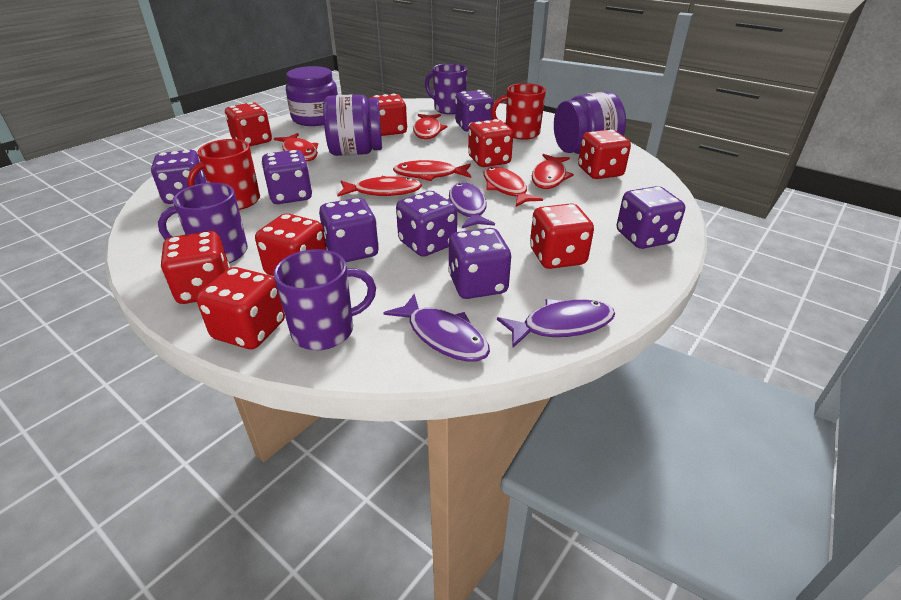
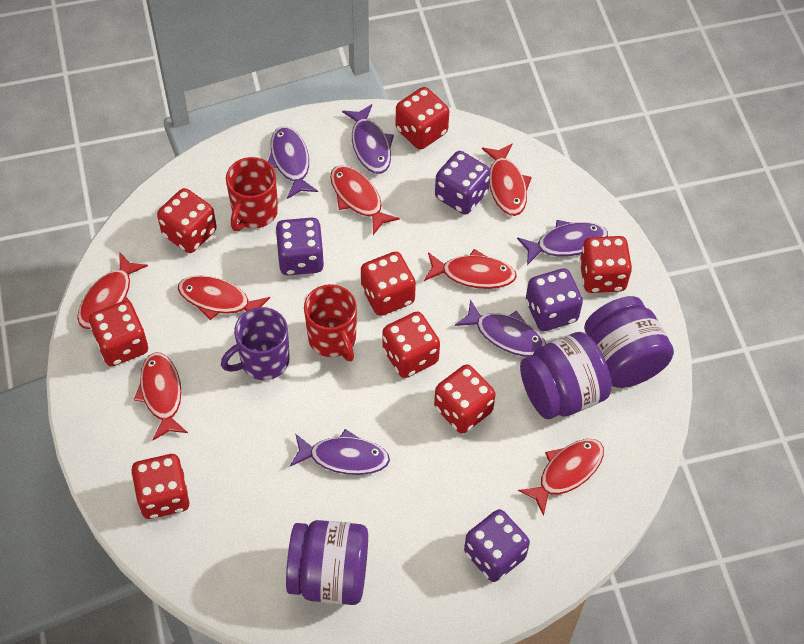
purple dice: 7 -> 4
purple fish: 3 -> 5
purple mug: 3 -> 1
red fish: 6 -> 7

